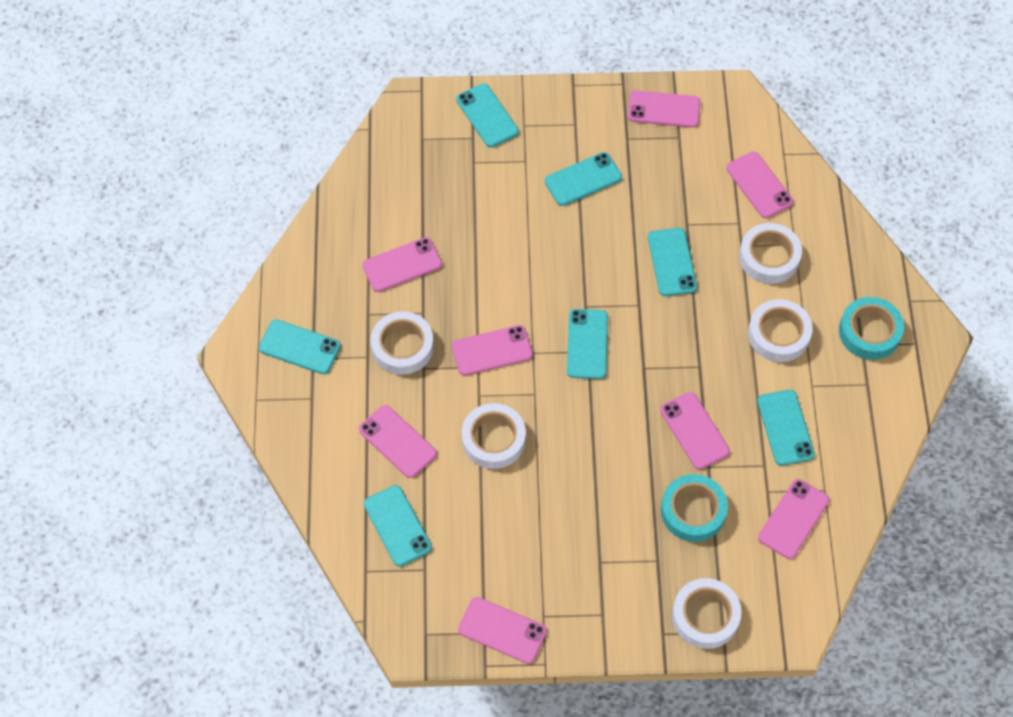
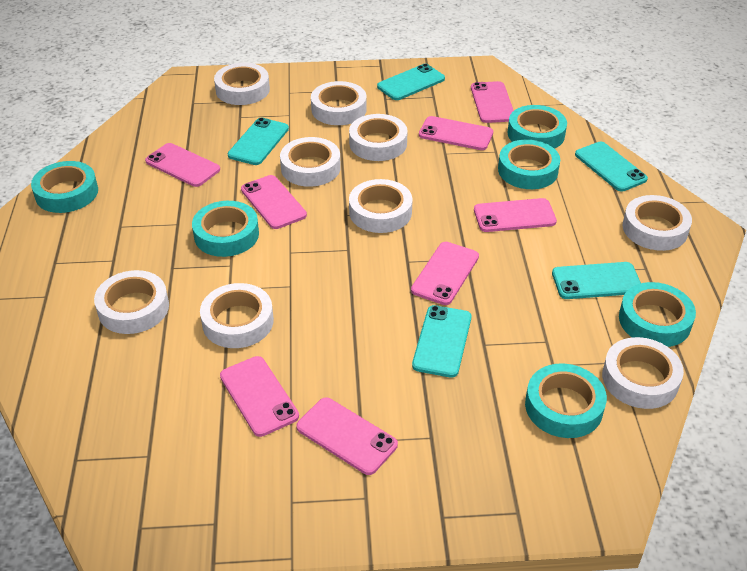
turquoise phone: 7 -> 5
turquoise tape: 2 -> 6
white tape: 5 -> 9

